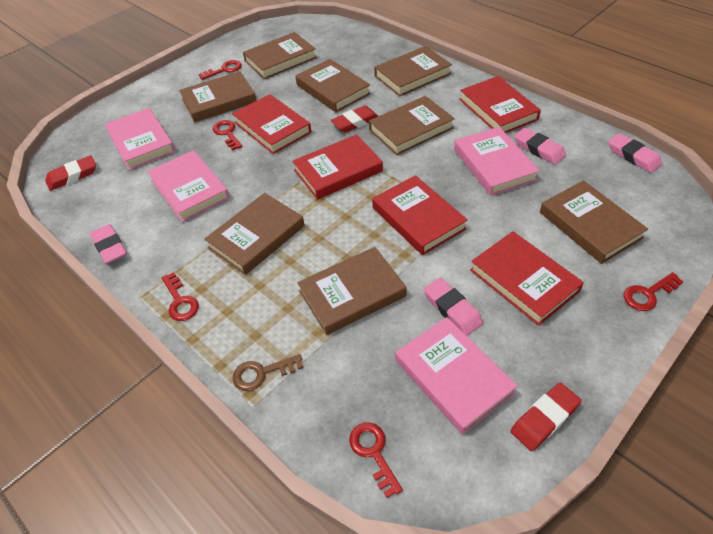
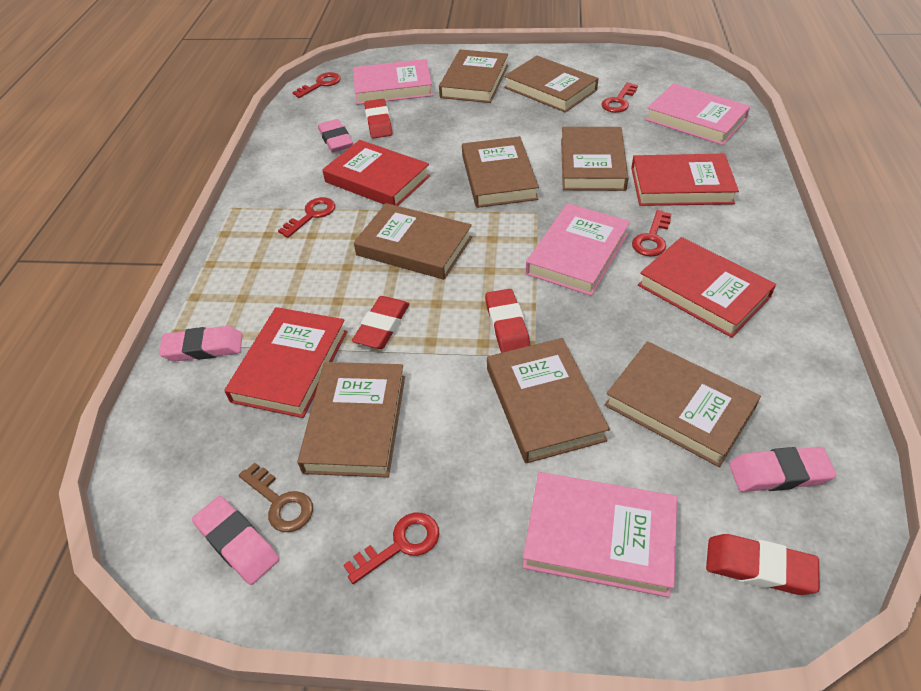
red book: 5 -> 4
red eraser: 3 -> 4

